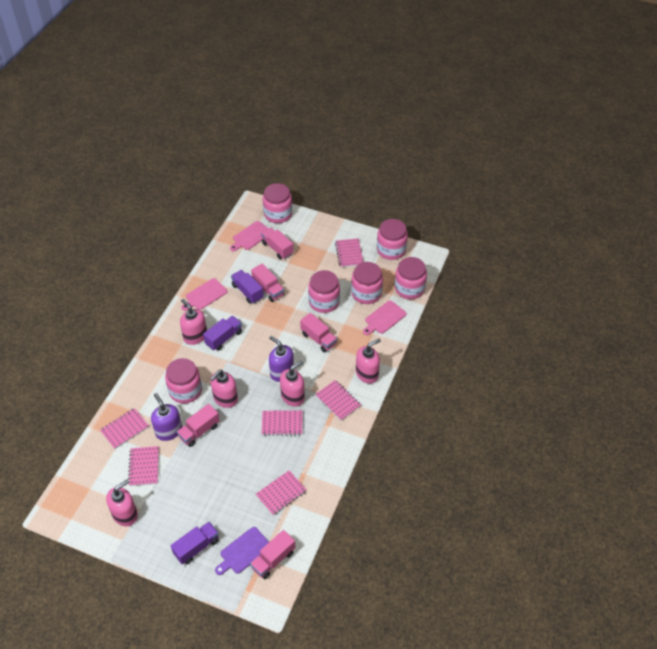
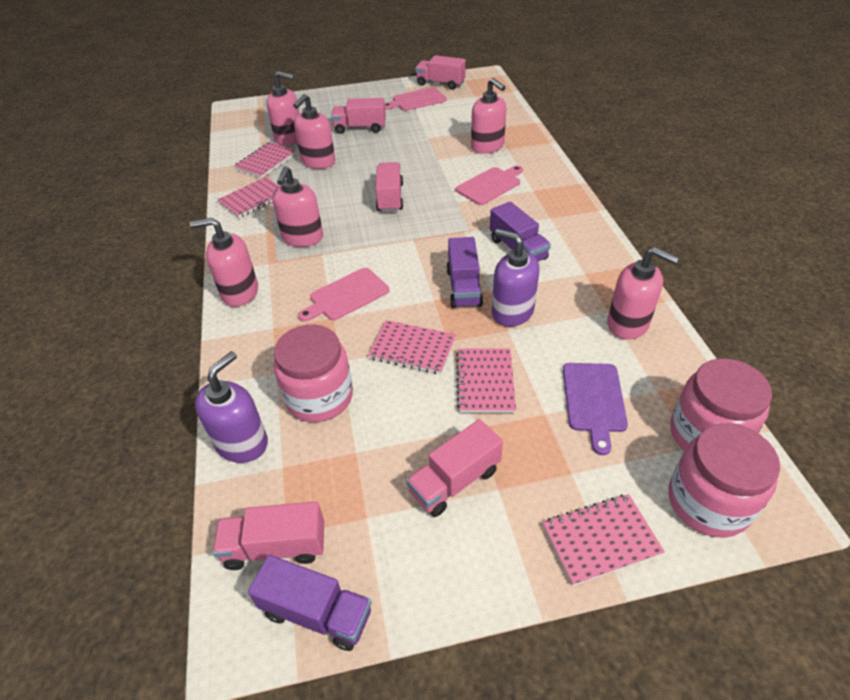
pink jar: 6 -> 3
pink notebook: 6 -> 5
pink soap dispenser: 5 -> 6

